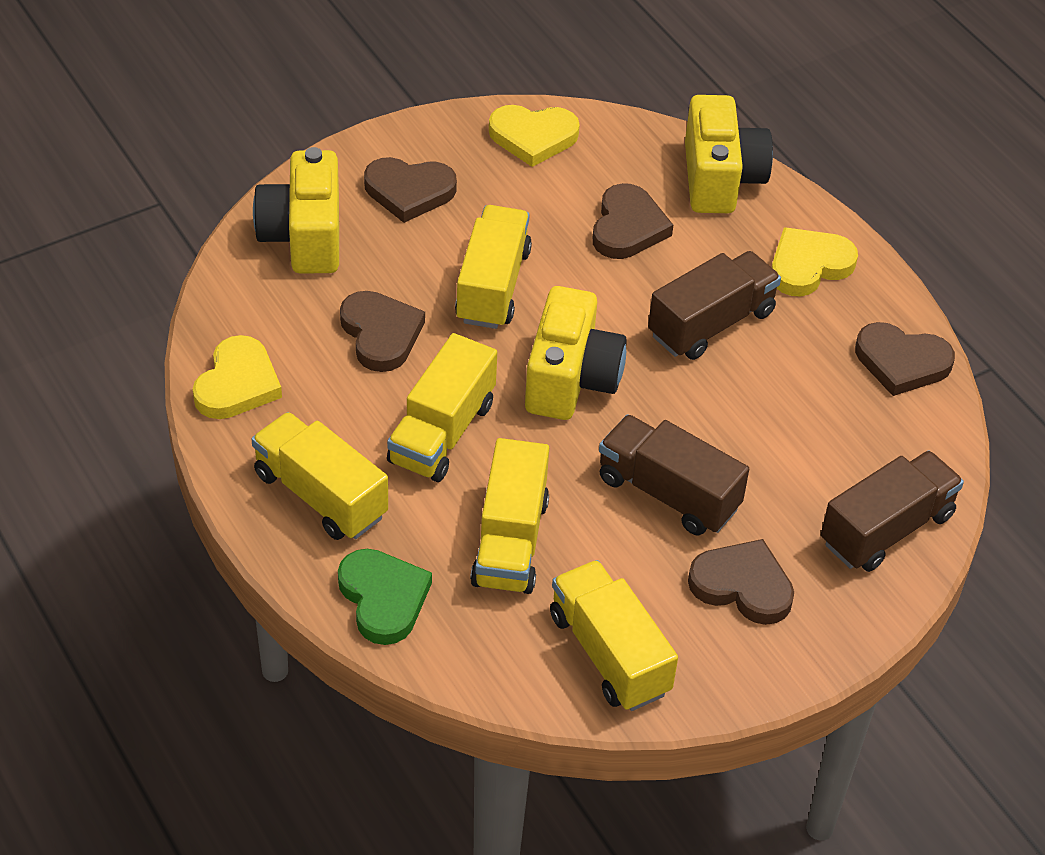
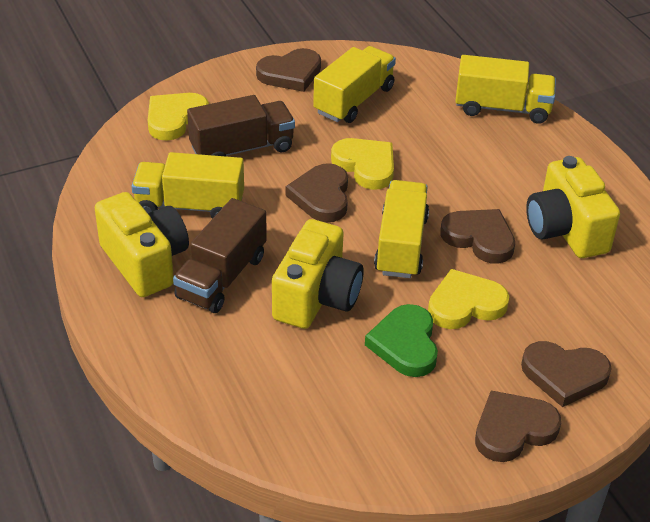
brown truck: 3 -> 2
yellow truck: 5 -> 4

